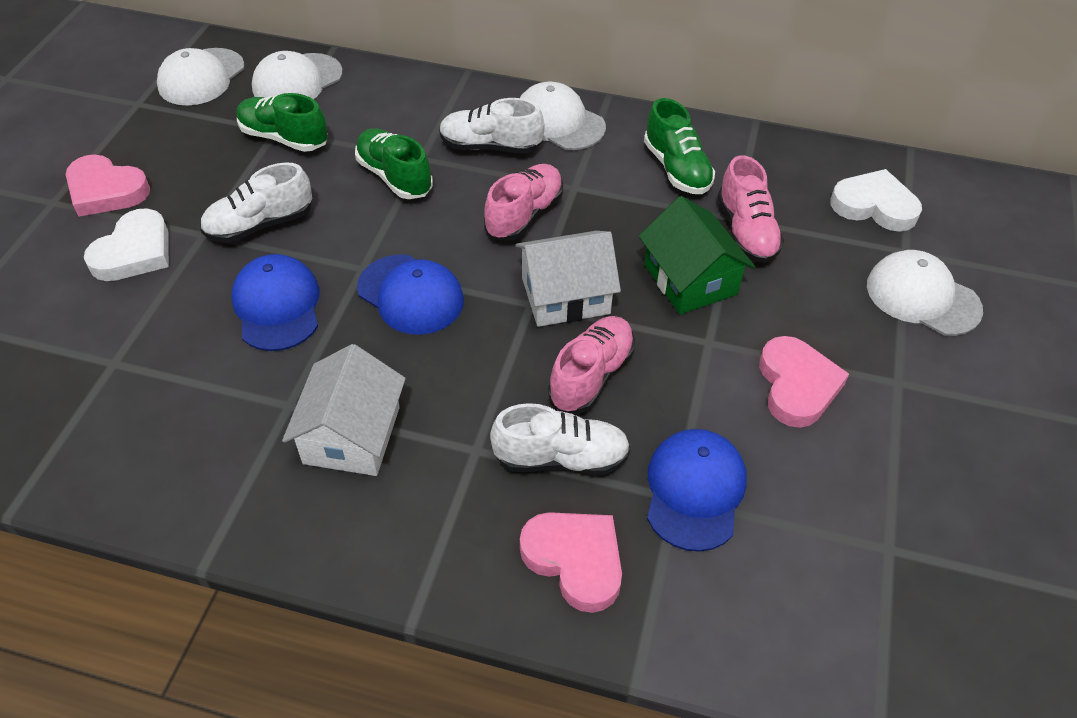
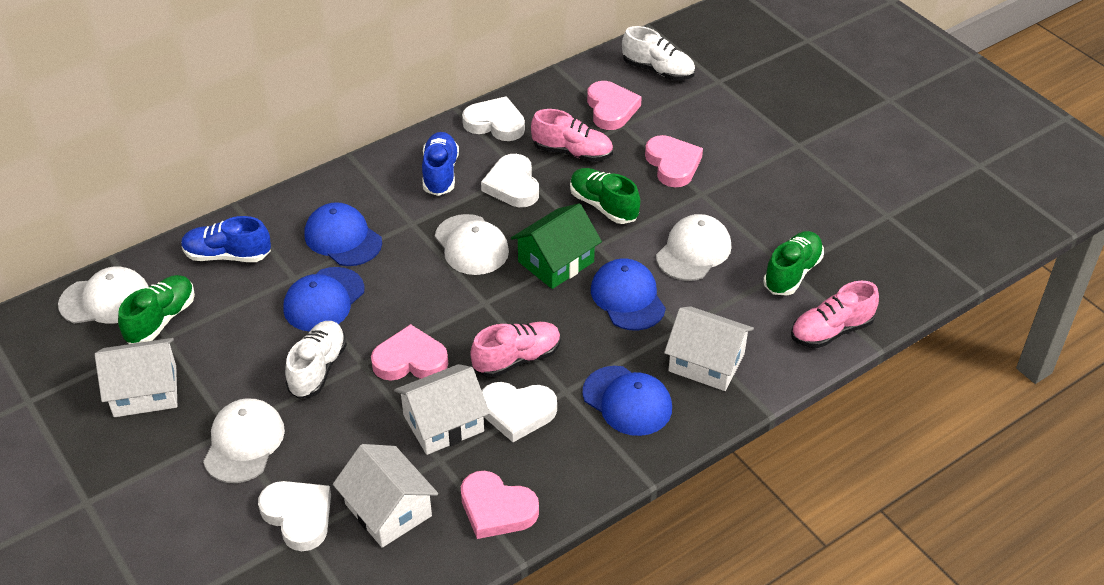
blue cap: 3 -> 4
blue shoe: 0 -> 2
pink heart: 3 -> 4
white heart: 2 -> 4
white house: 2 -> 4
white shoe: 3 -> 2

